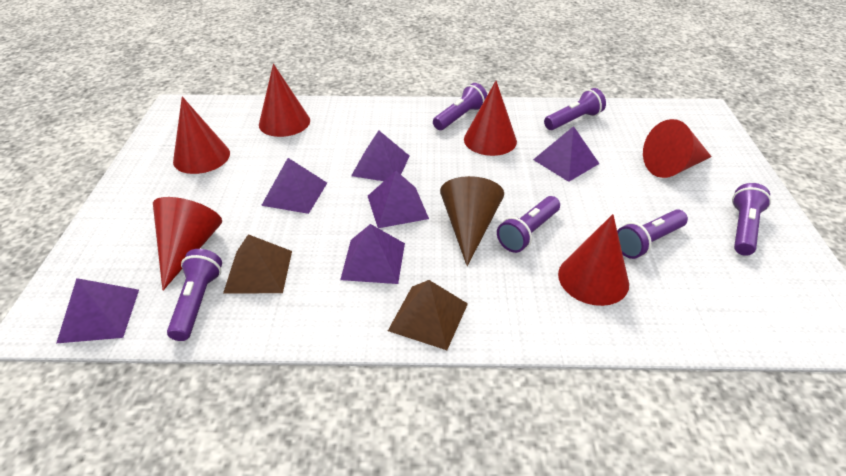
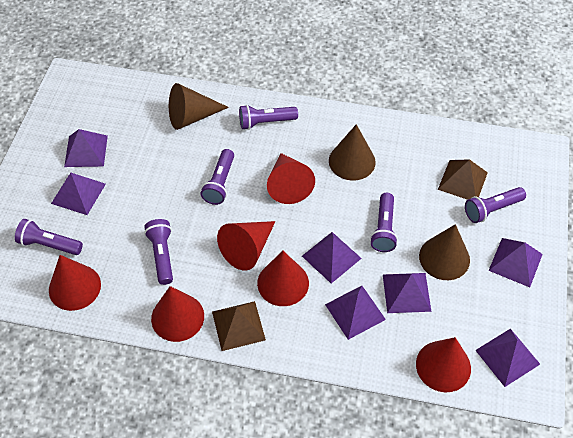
brown cone: 1 -> 3
purple pyramid: 6 -> 7

